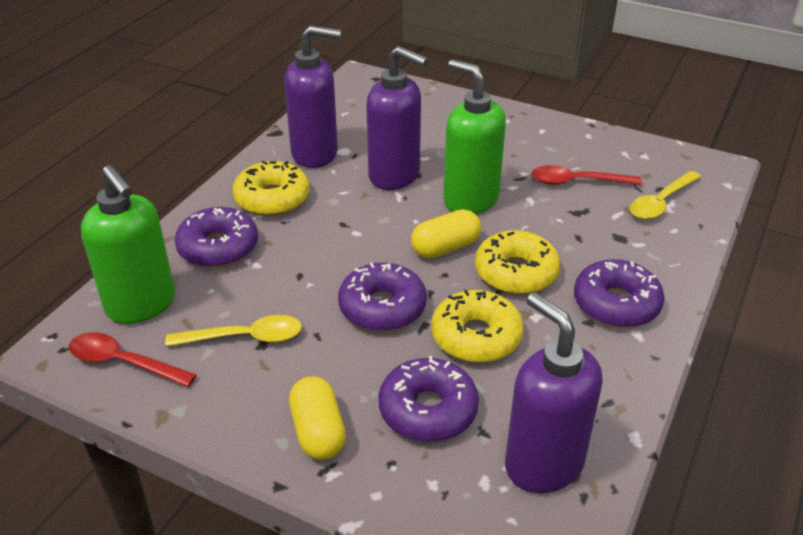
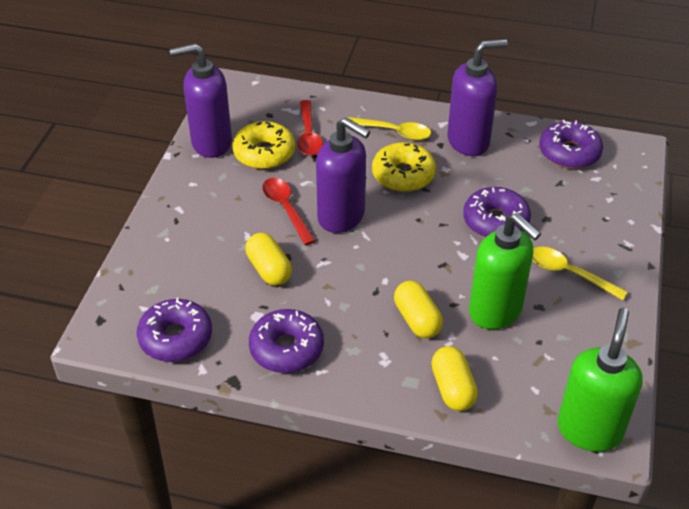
yellow capsule: 2 -> 3
yellow donut: 3 -> 2

